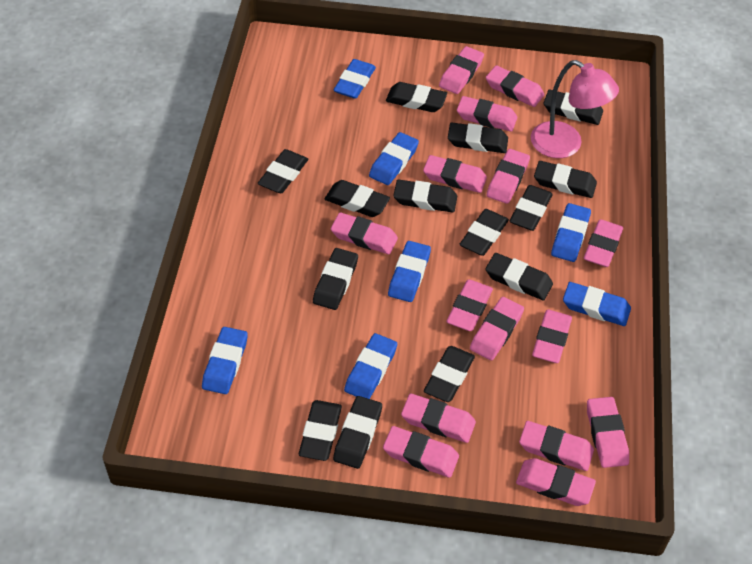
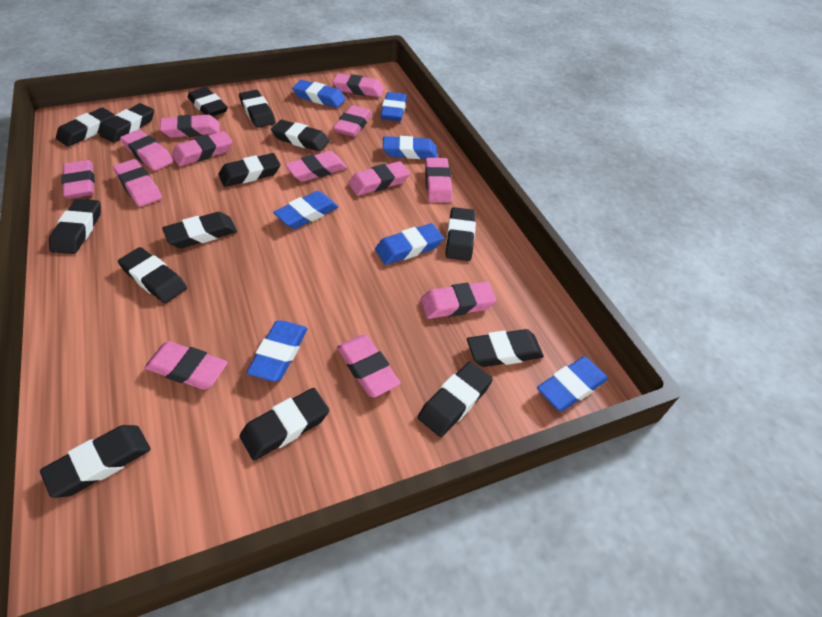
pink eraser: 15 -> 13
pink lamp: 1 -> 0

